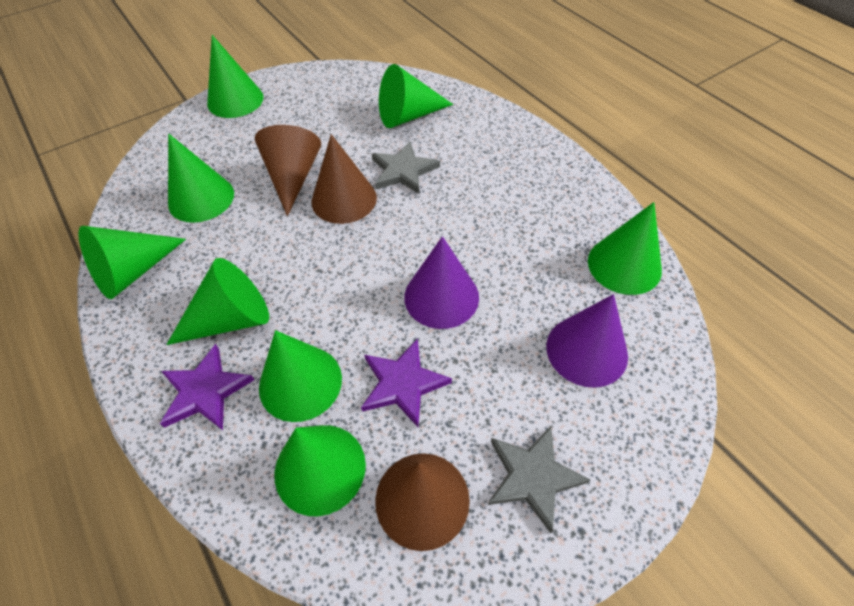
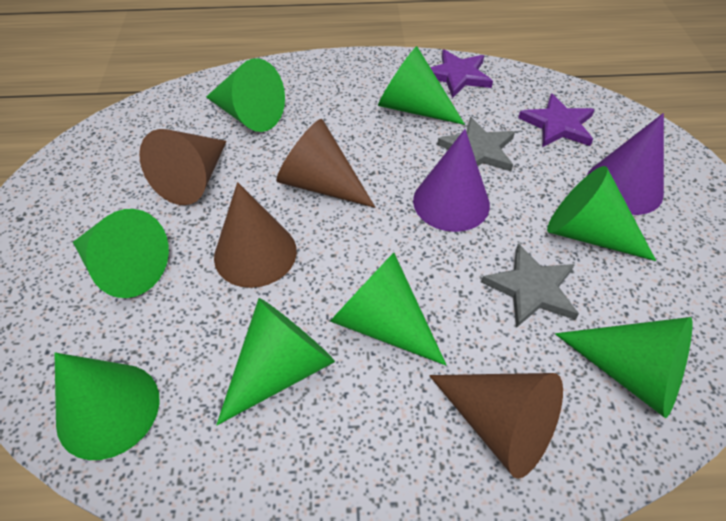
brown cone: 3 -> 4

